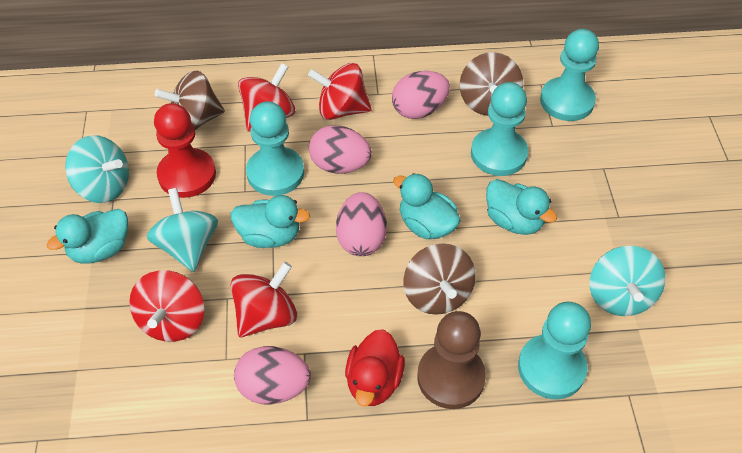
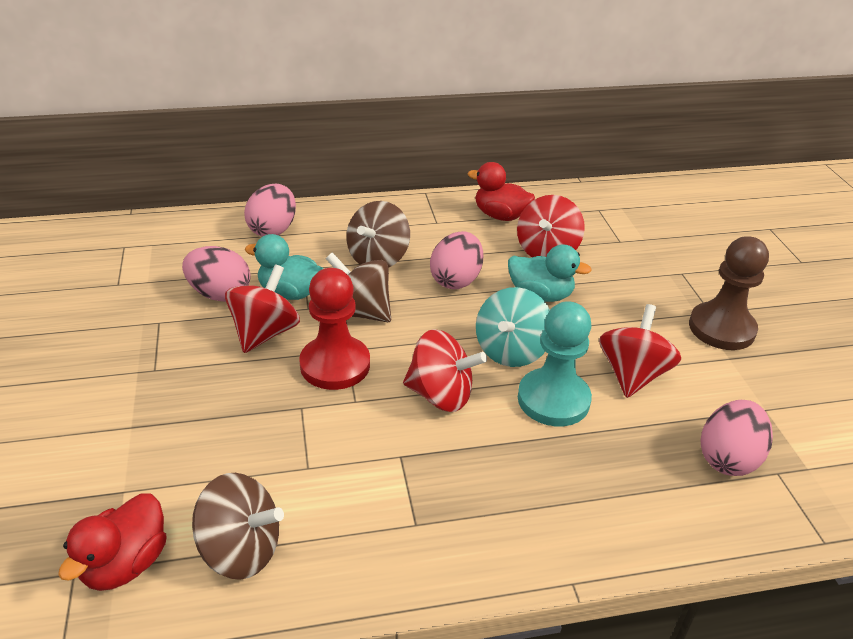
red duck: 1 -> 2
turquoise duck: 4 -> 2
turquoise pawn: 4 -> 1
turquoise spinning top: 3 -> 1

